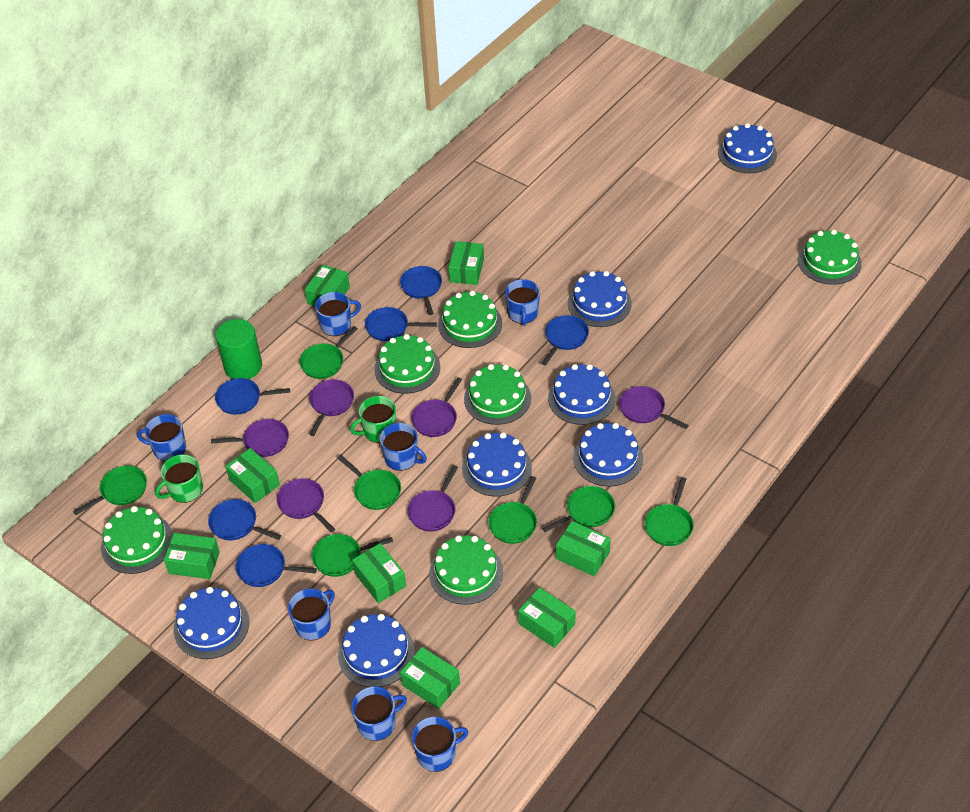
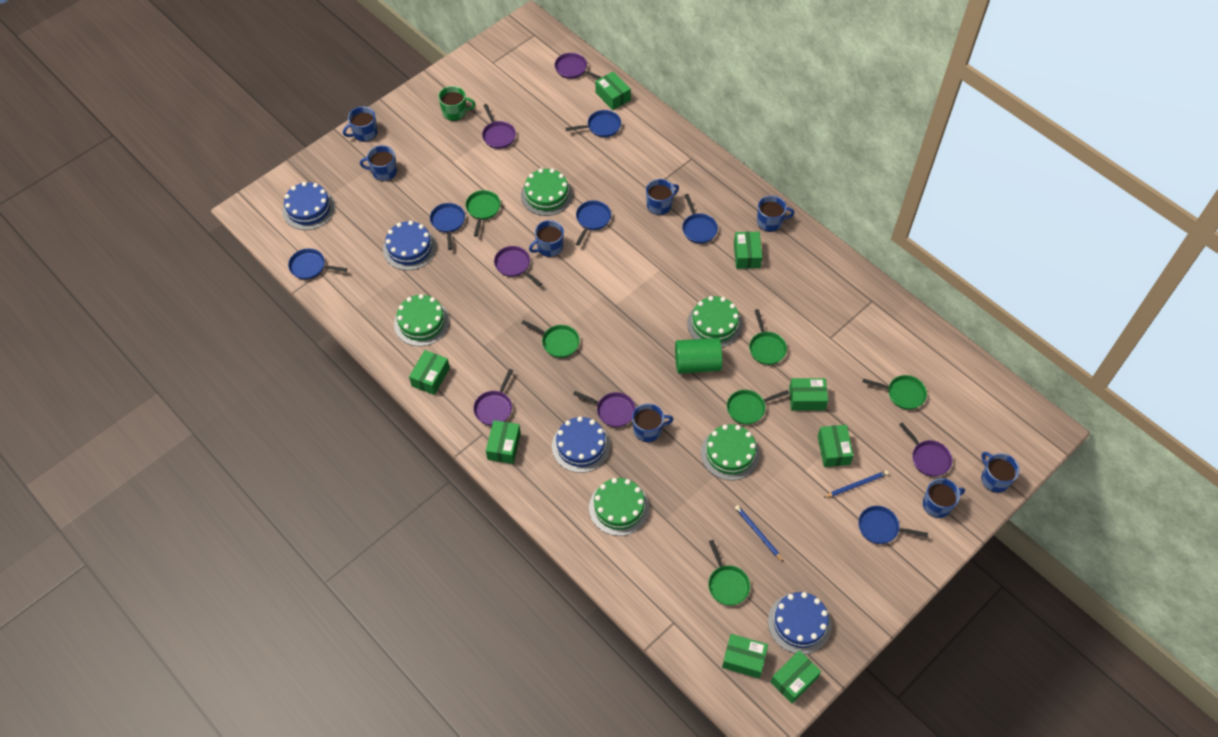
blue cake: 7 -> 4
blue mug: 7 -> 8
blue pencil: 0 -> 2
green cake: 6 -> 5
green mug: 2 -> 1
green pan: 7 -> 6

